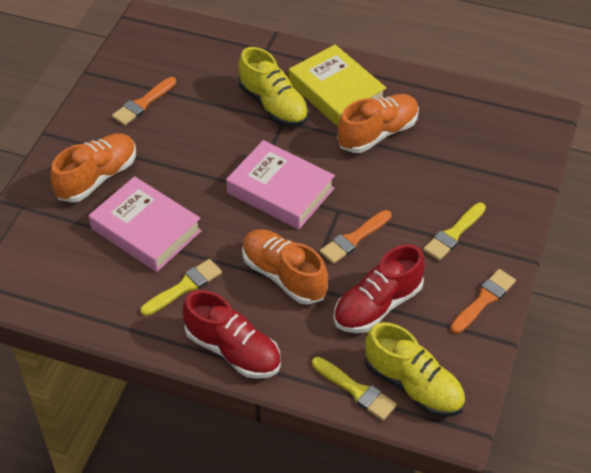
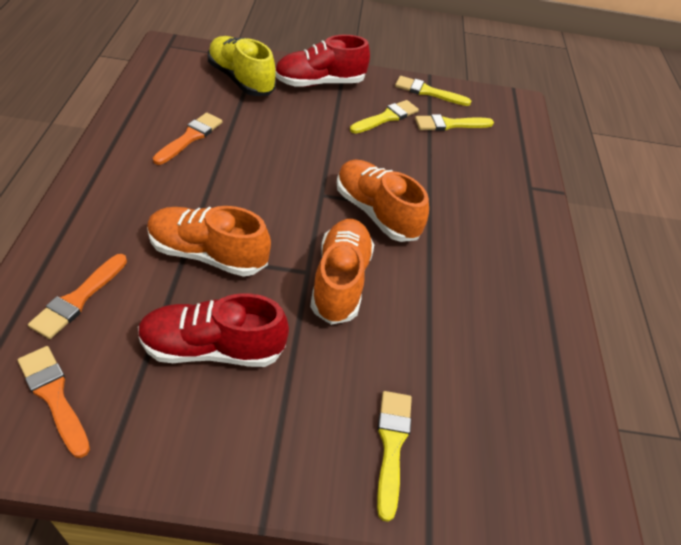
pink book: 2 -> 0
yellow book: 1 -> 0
yellow brush: 3 -> 4
yellow shoe: 2 -> 1

